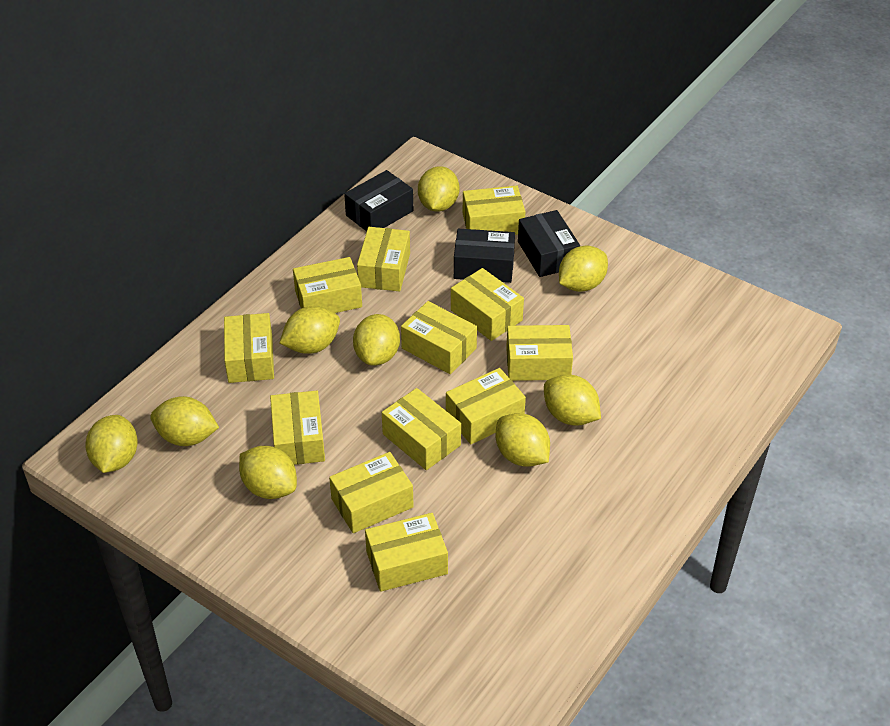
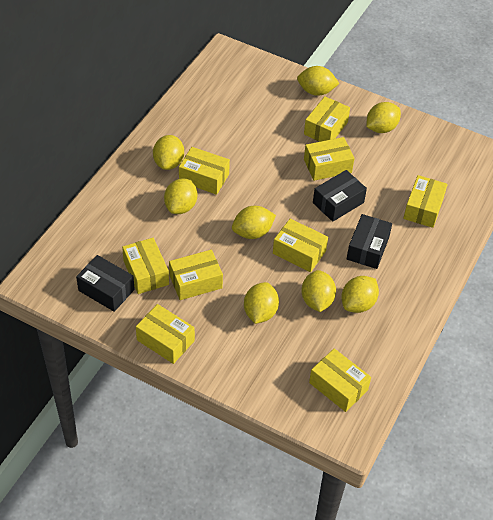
yellow box: 12 -> 9
yellow lemon: 9 -> 8

